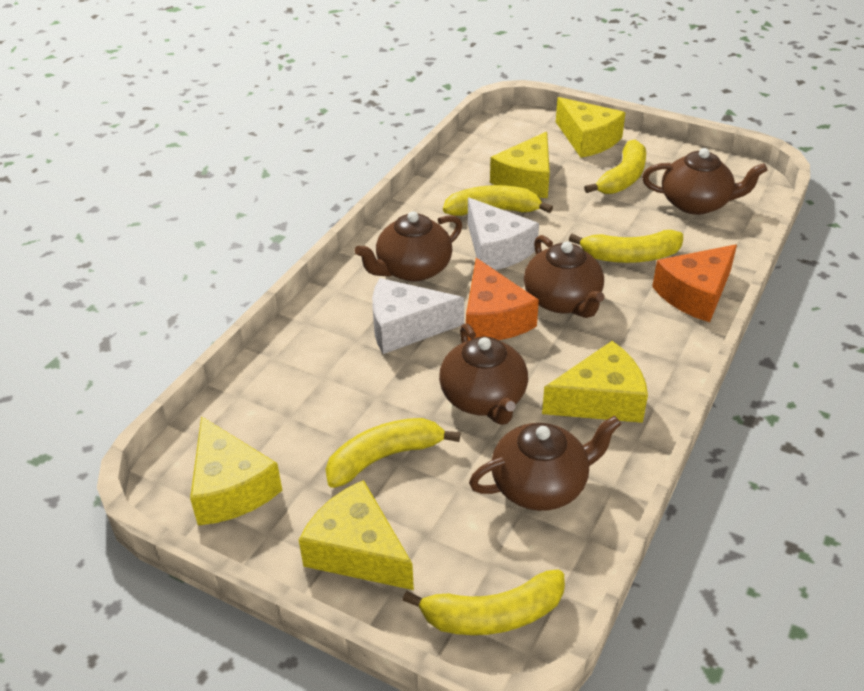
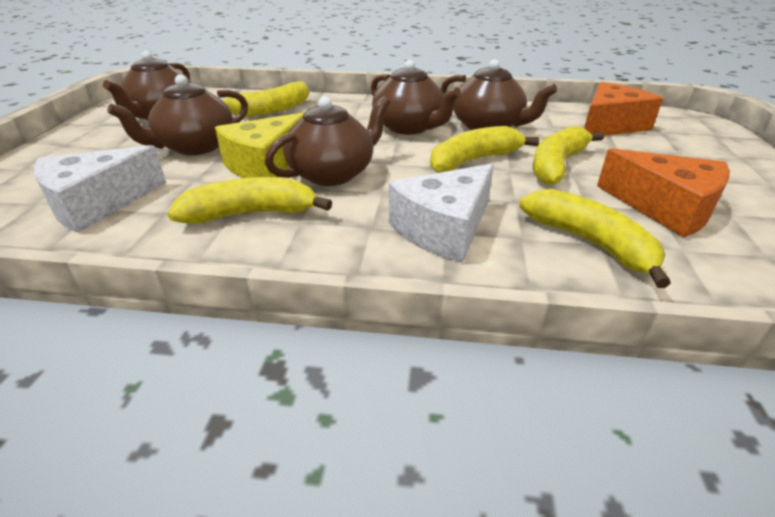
yellow cheese: 5 -> 1

